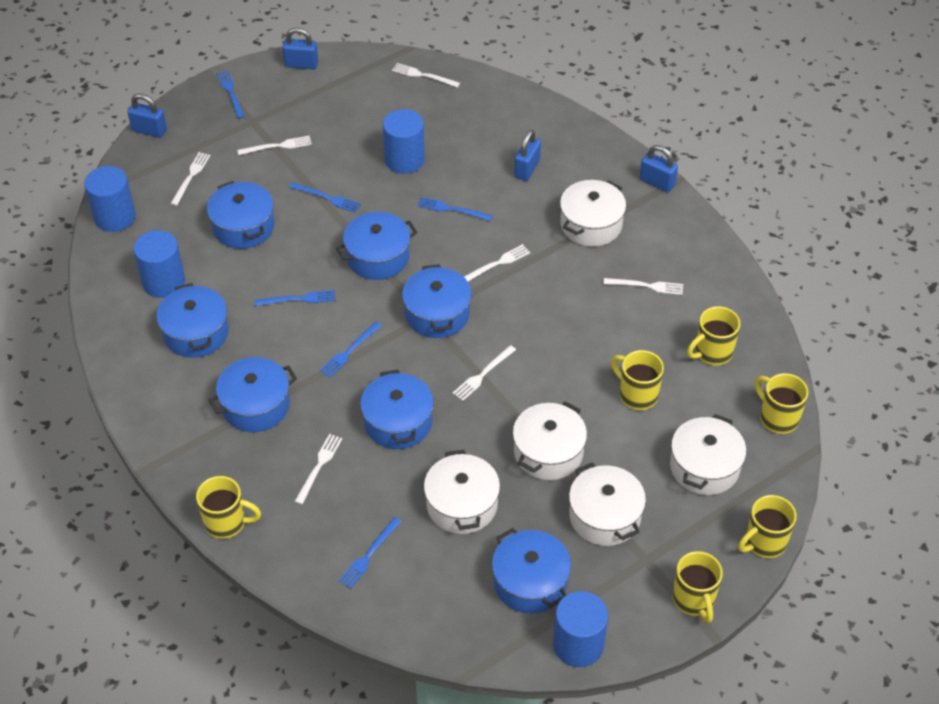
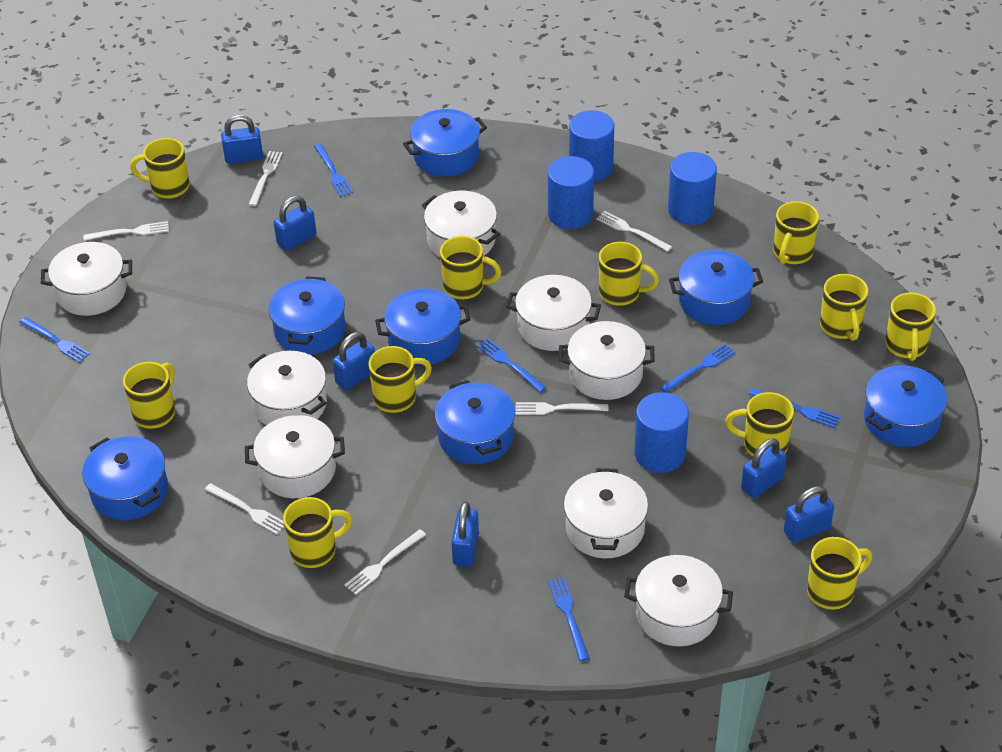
blue padlock: 4 -> 6
white fork: 7 -> 6
white pot: 5 -> 8
yellow mug: 6 -> 11

